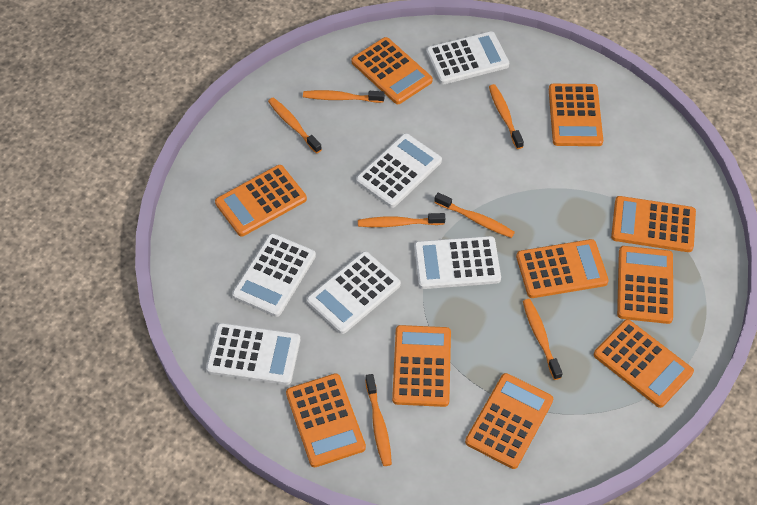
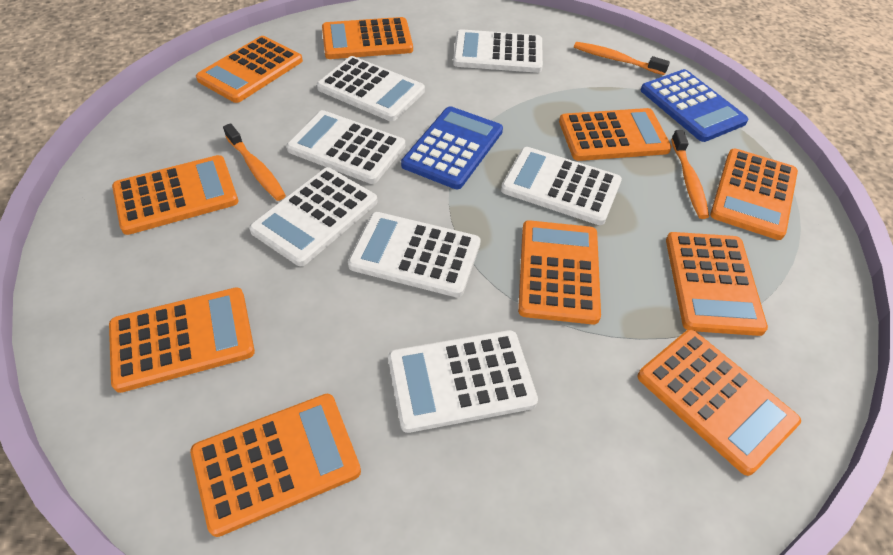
blue calculator: 0 -> 2
orange toothbrush: 7 -> 3
white calculator: 6 -> 7

